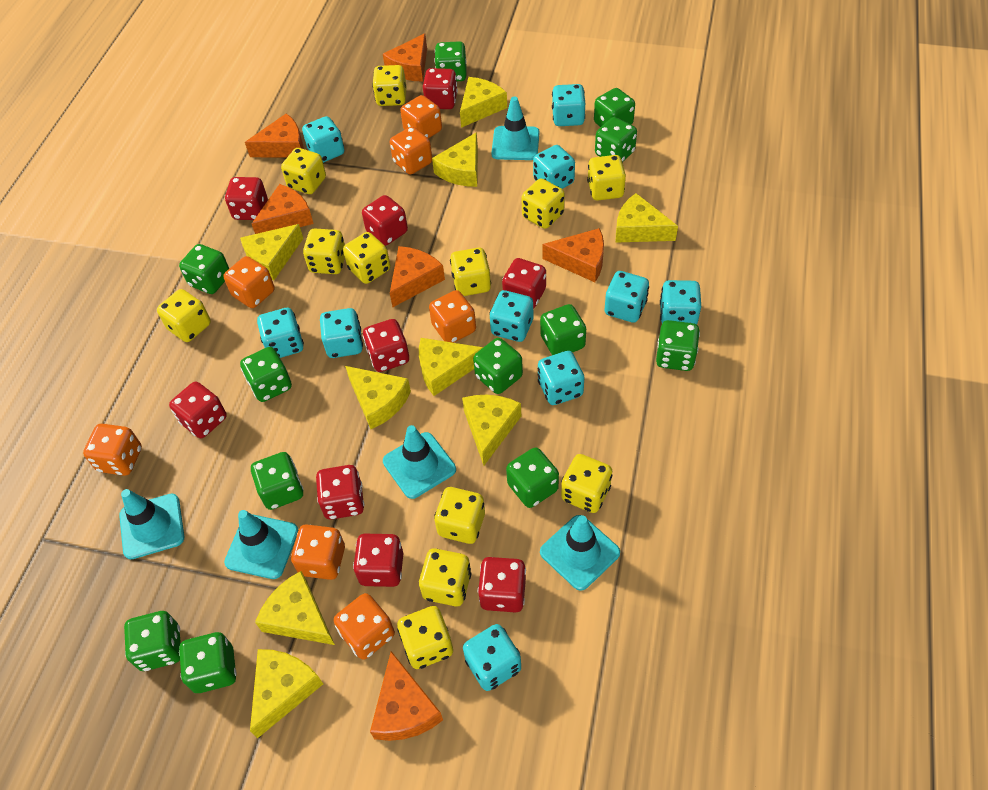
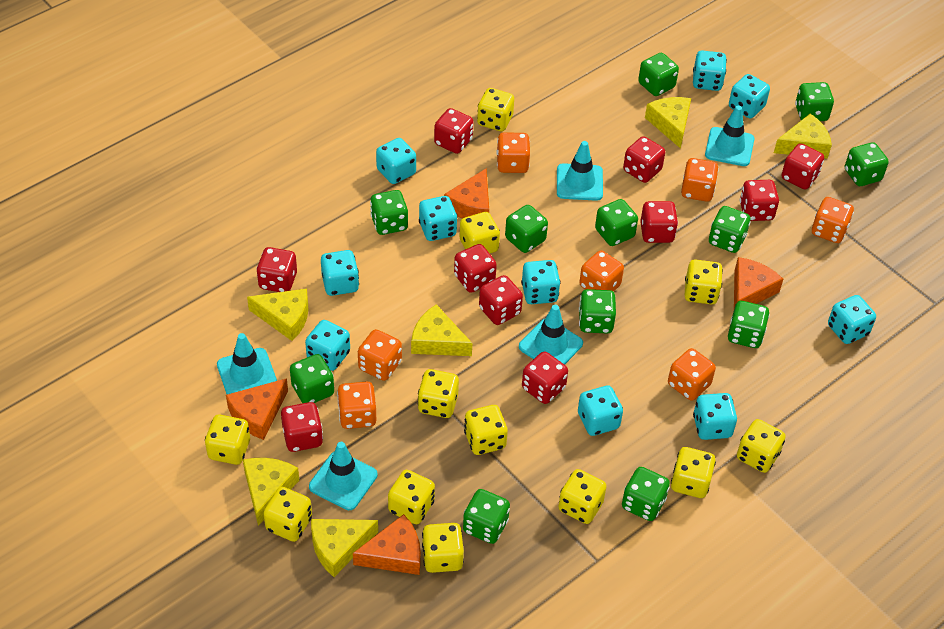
orange cheese: 6 -> 4
red dice: 9 -> 10
yellow cheese: 9 -> 6

